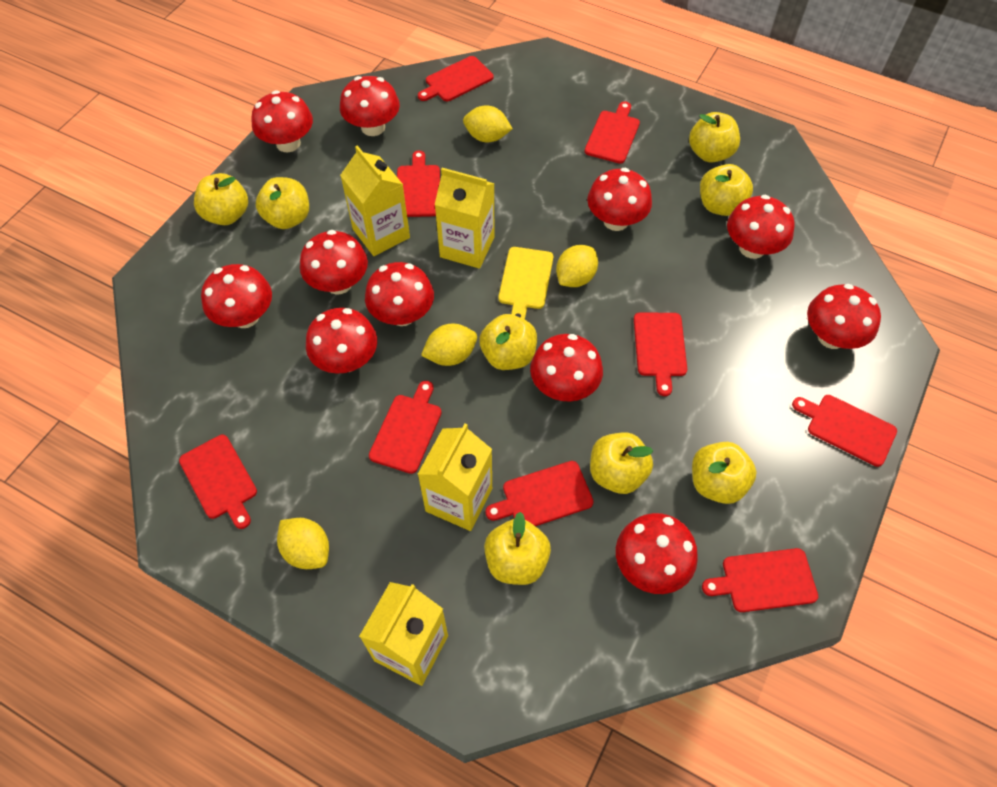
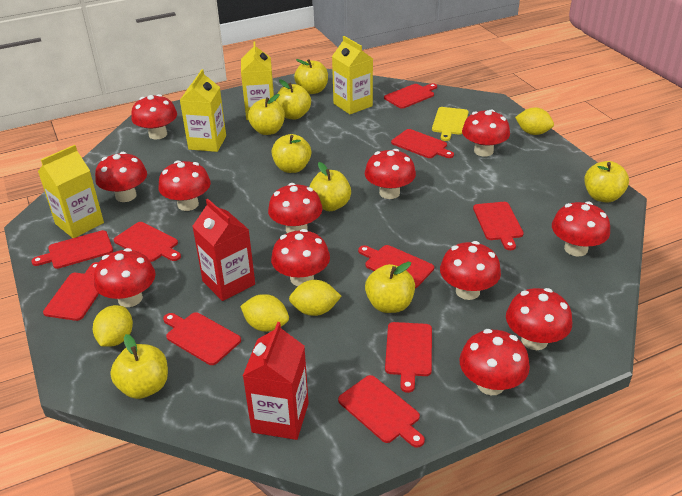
red carton: 0 -> 2
red cutting board: 9 -> 10
red mushroom: 11 -> 12

